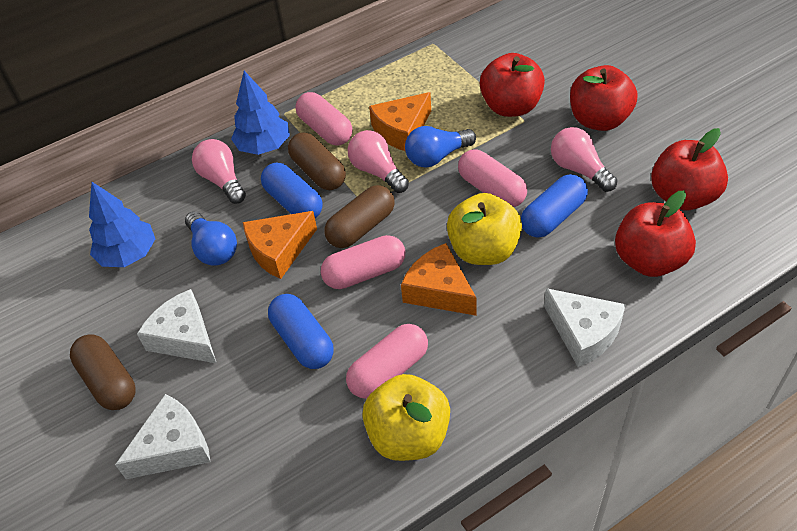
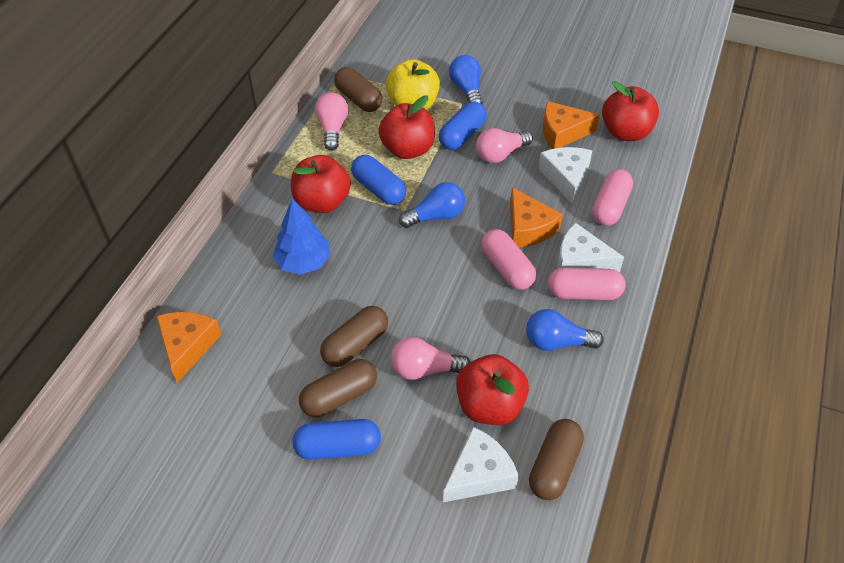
blue light bulb: 2 -> 3
blue tree: 2 -> 1
brown capsule: 3 -> 4
pink capsule: 4 -> 3
yellow apple: 2 -> 1

